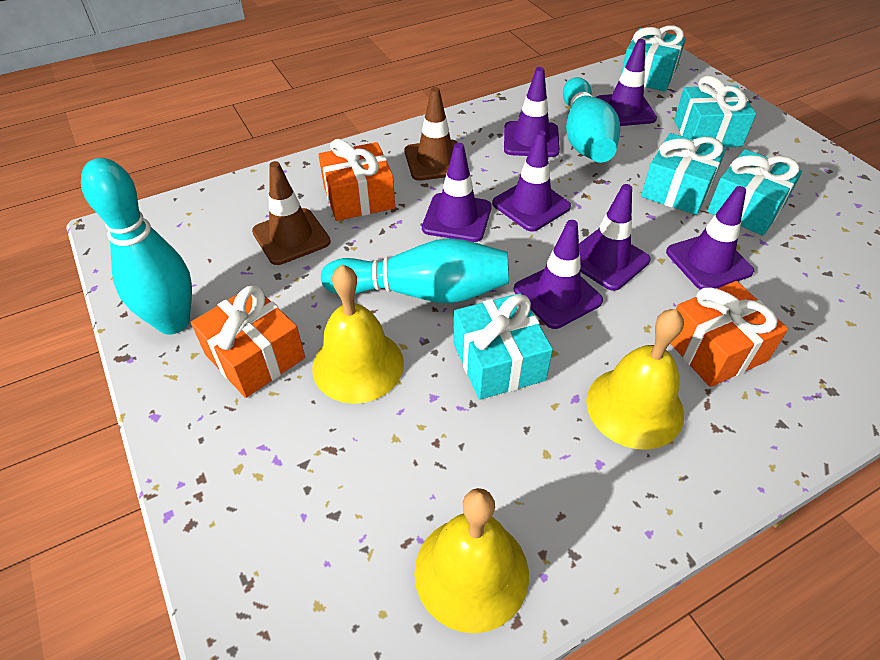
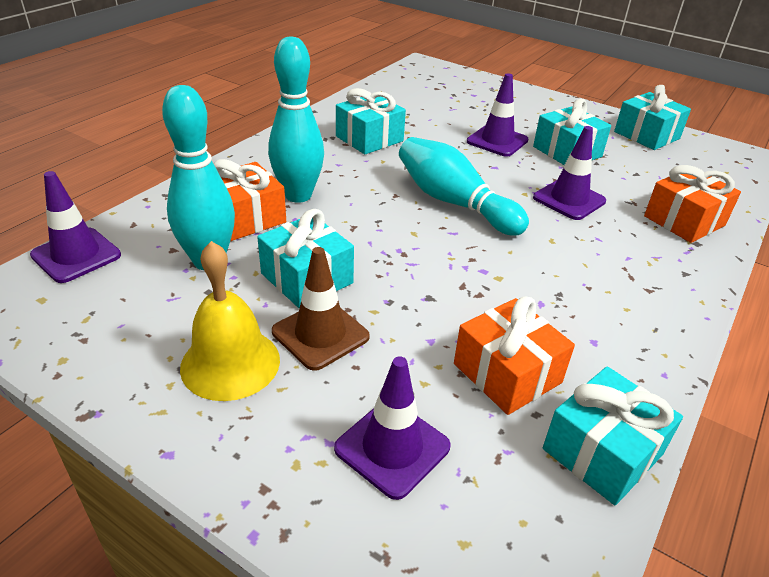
brown traffic cone: 2 -> 1
purple traffic cone: 7 -> 4
yellow bell: 3 -> 1

